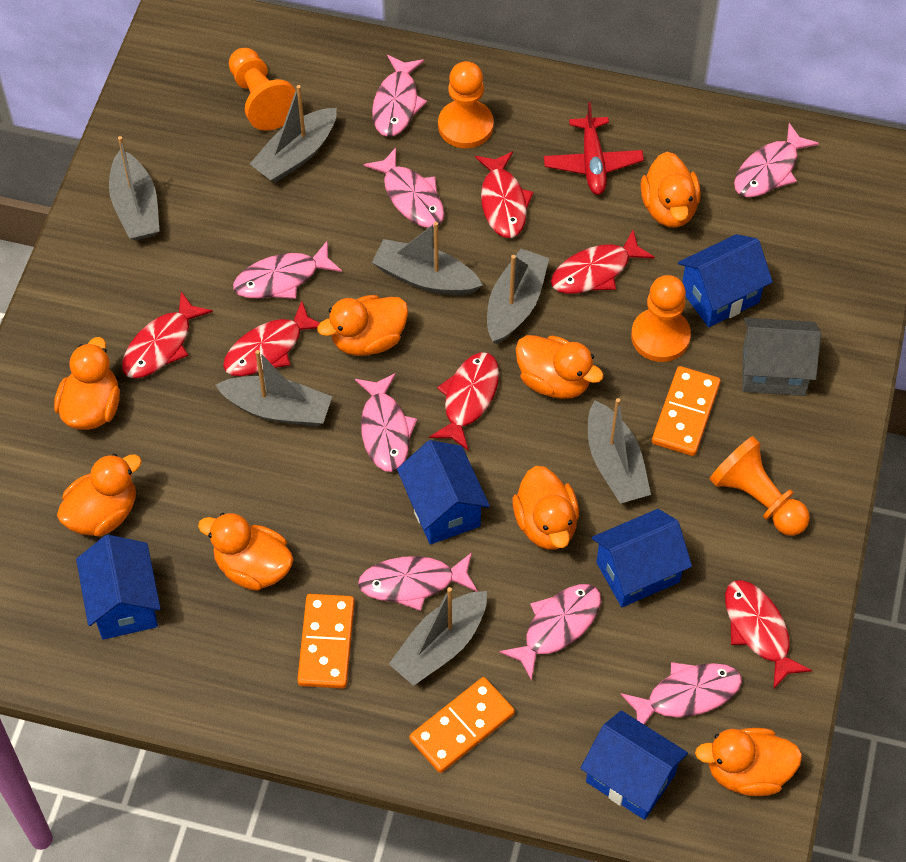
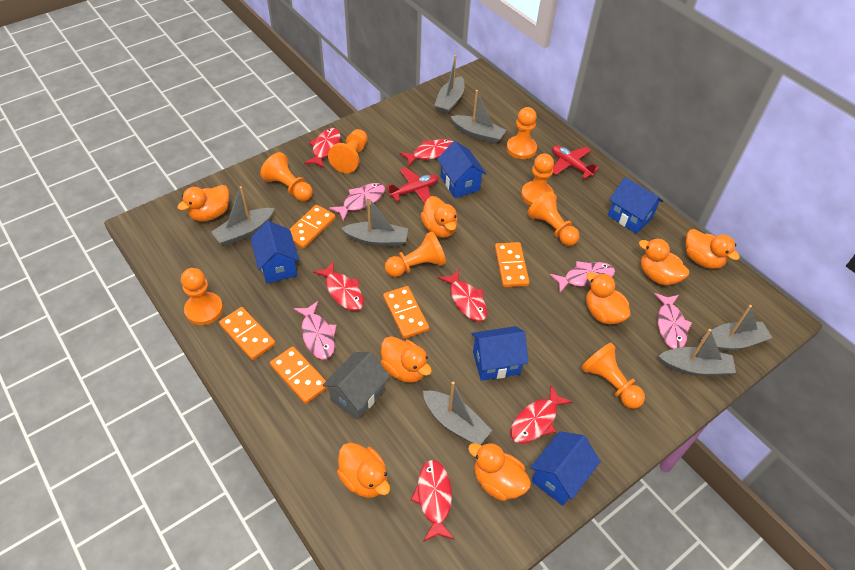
orange domino: 3 -> 5
orange pawn: 4 -> 8
pink fish: 8 -> 4
red plane: 1 -> 2

